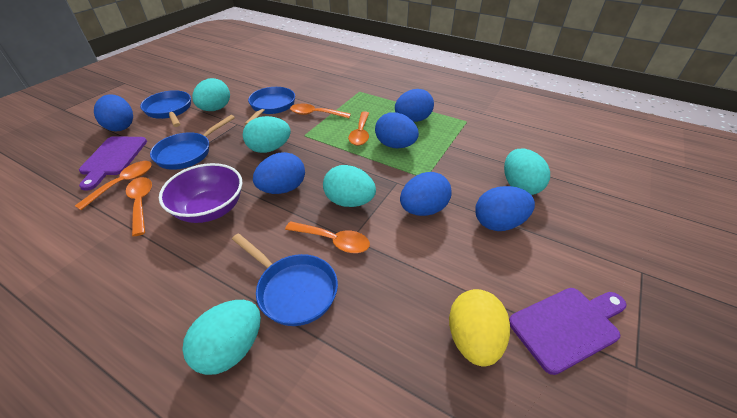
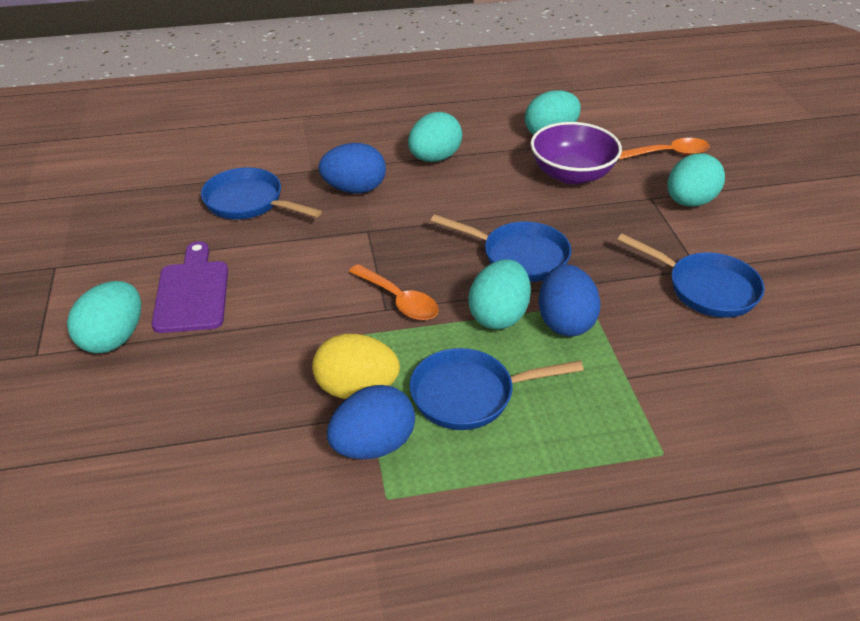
blue egg: 6 -> 3
orange spoon: 5 -> 2
purple cutting board: 2 -> 1

